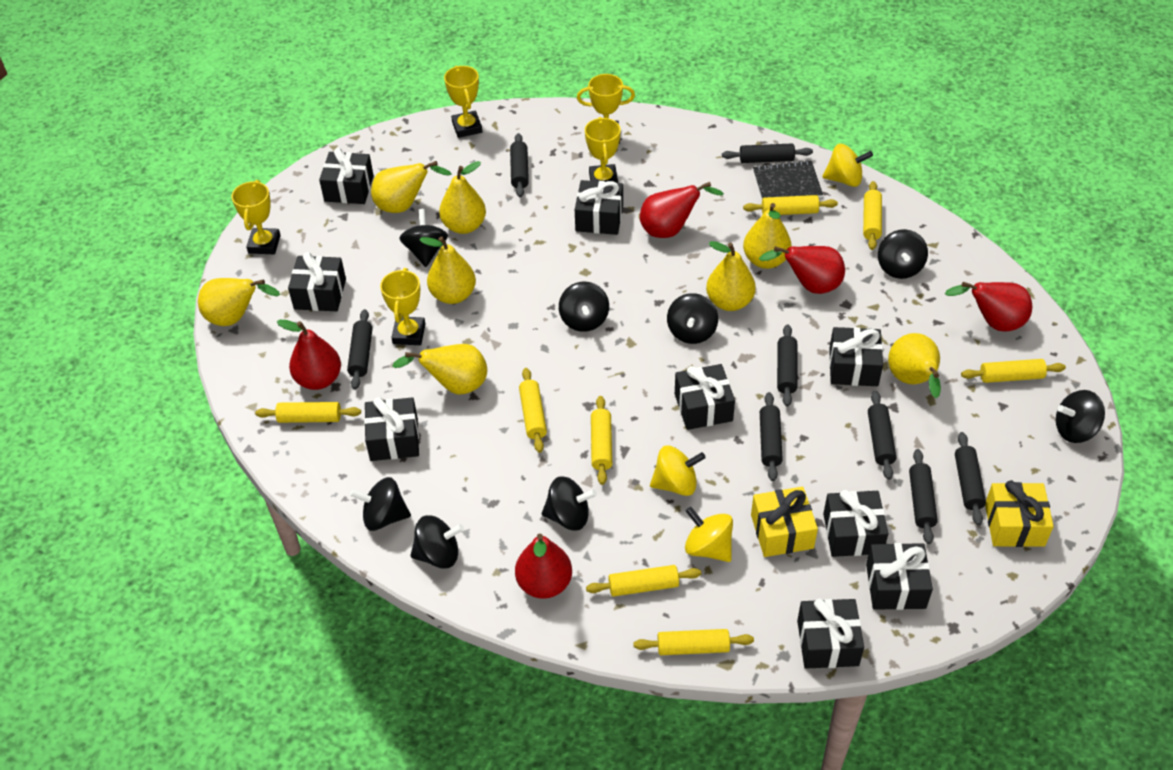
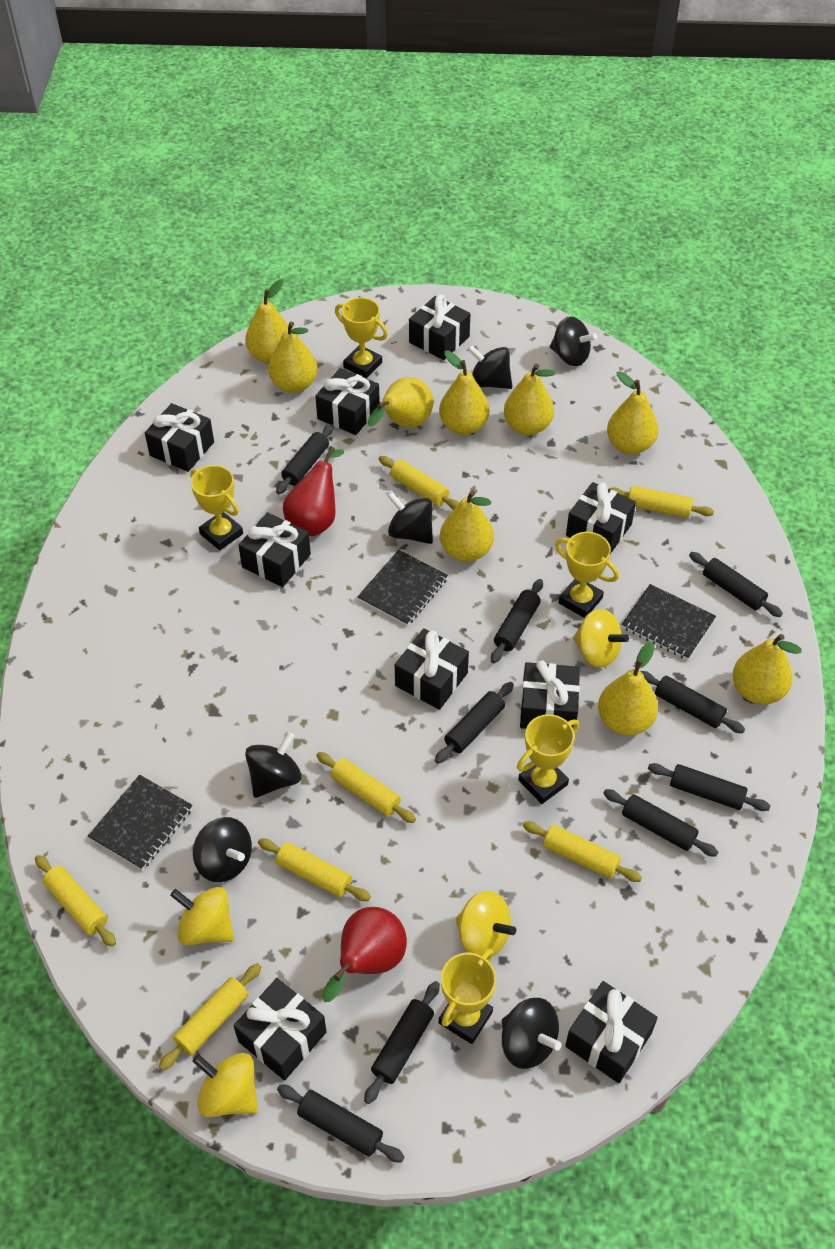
black notebook: 1 -> 3
black rolling pin: 8 -> 9
black spinning top: 8 -> 6
red pear: 5 -> 2
yellow gift: 2 -> 0
yellow pear: 8 -> 9
yellow rolling pin: 8 -> 7
yellow spinning top: 3 -> 4

